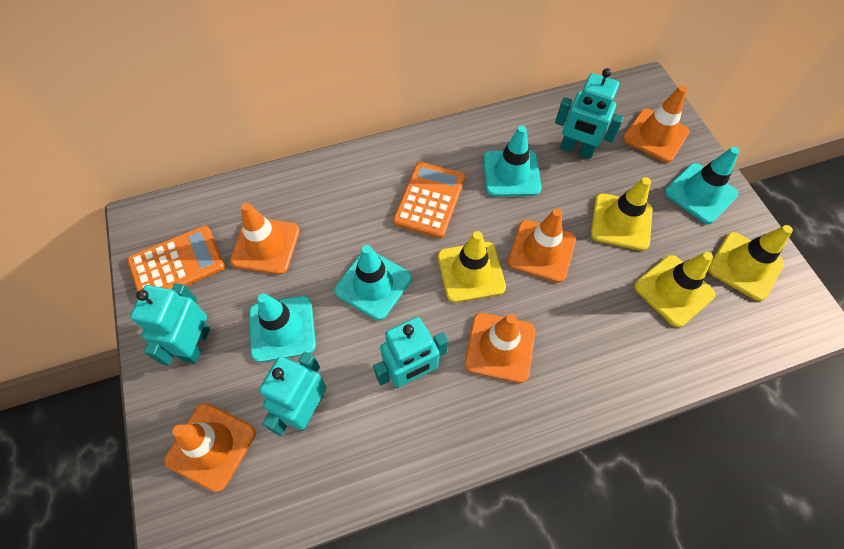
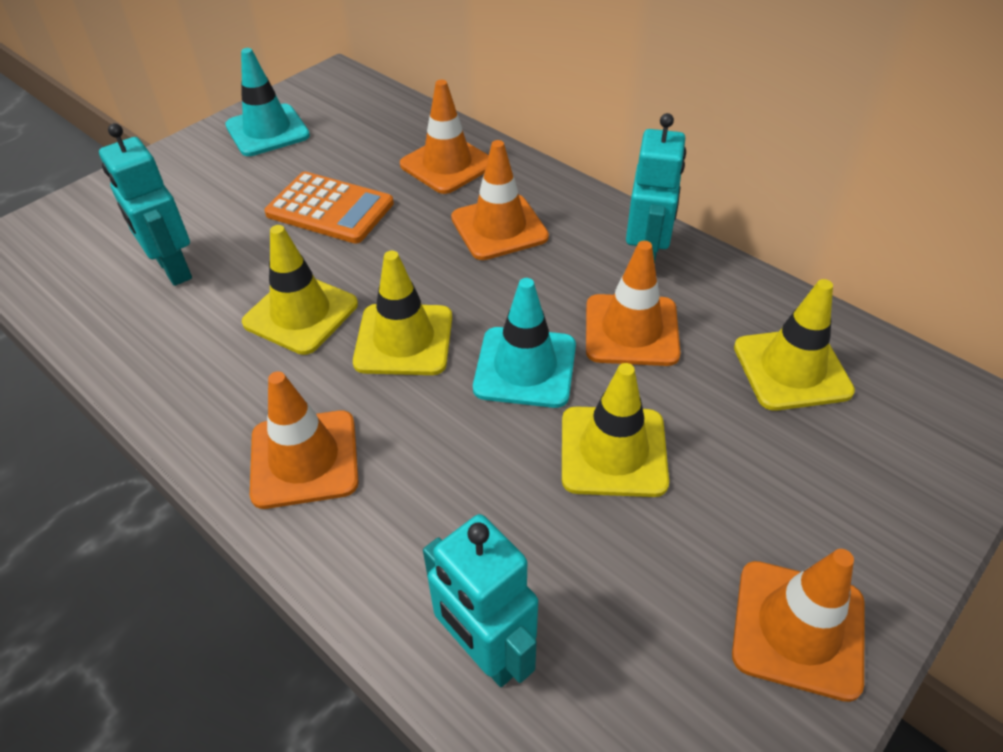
orange calculator: 2 -> 1
turquoise robot: 4 -> 3
turquoise traffic cone: 4 -> 2

